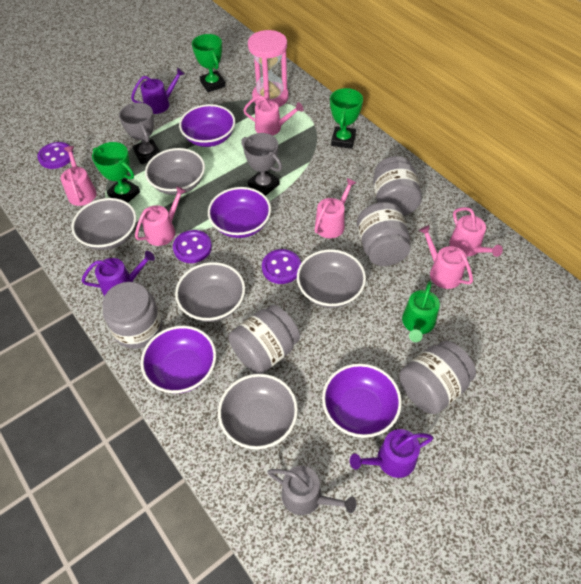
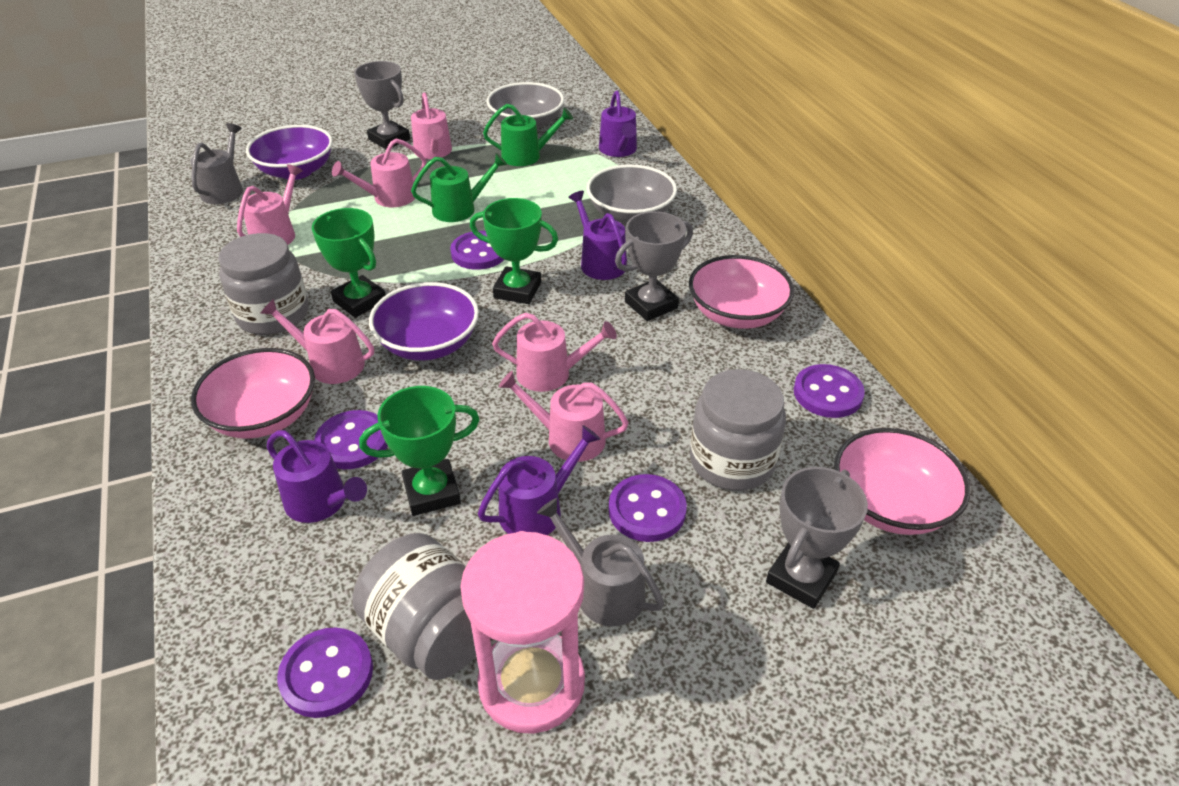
green watering can: 1 -> 2
grey bowl: 5 -> 2
grey jar: 5 -> 3
grey trophy: 2 -> 3
grey watering can: 1 -> 2
pink bowl: 0 -> 3
purple bowl: 4 -> 2
purple button: 3 -> 5
purple watering can: 3 -> 4

